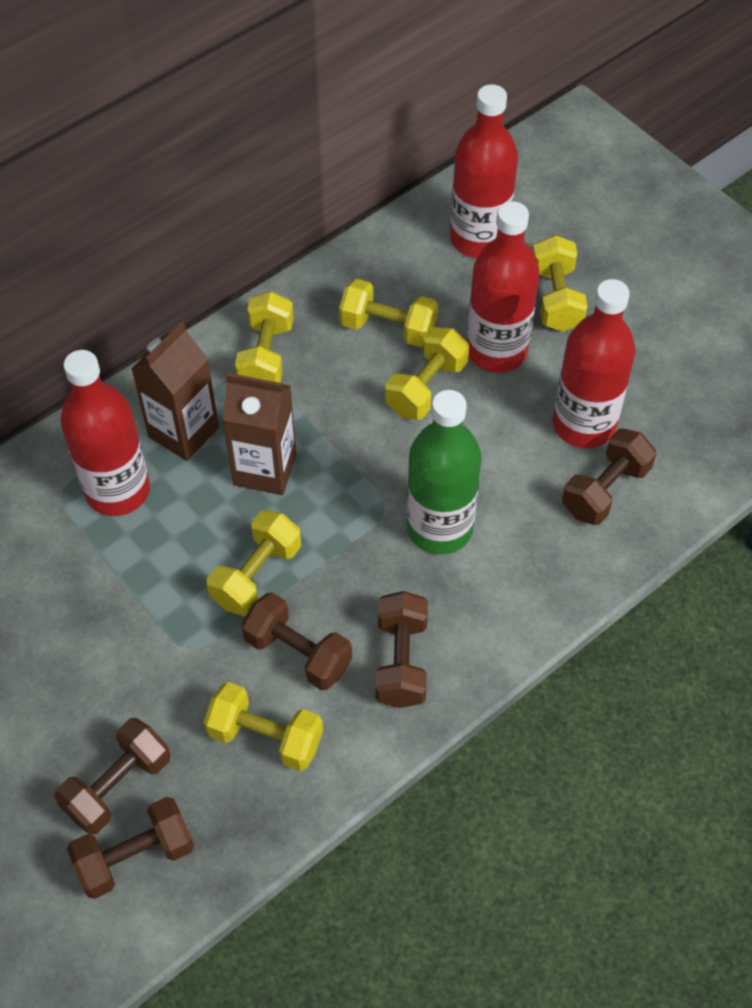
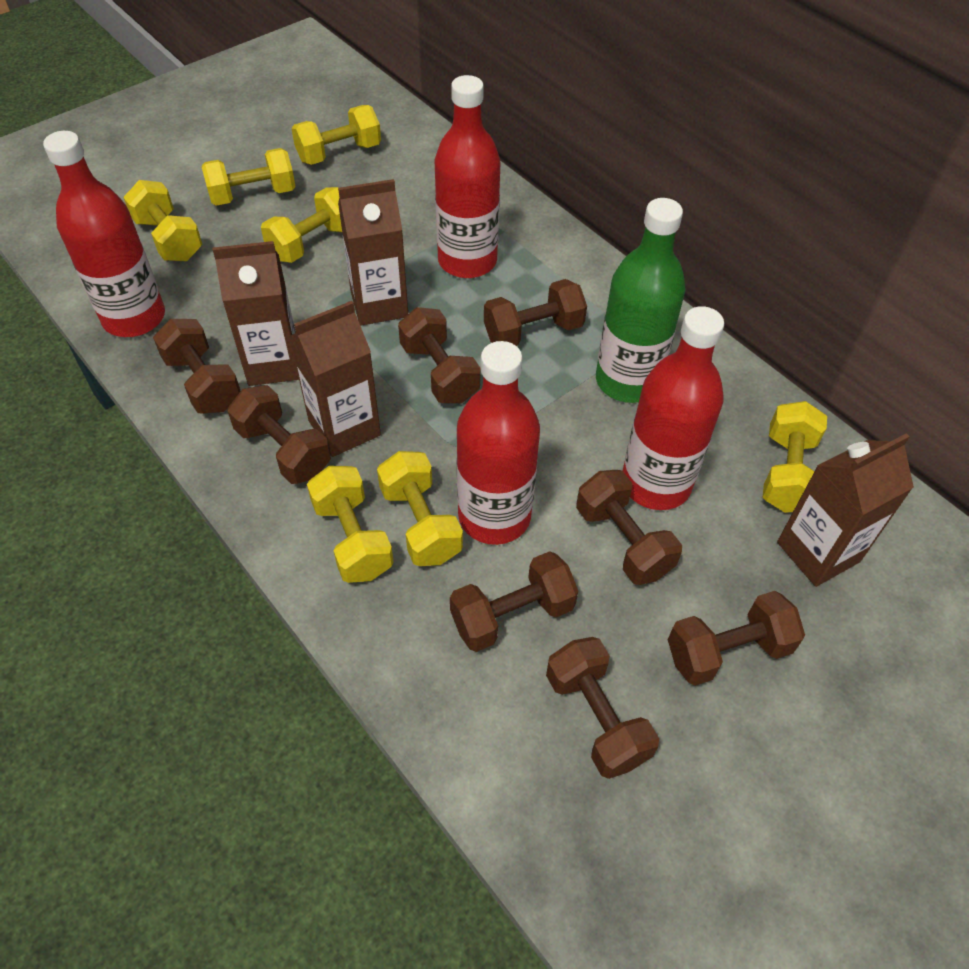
brown carton: 2 -> 4
brown dumbbell: 5 -> 8
yellow dumbbell: 6 -> 7

